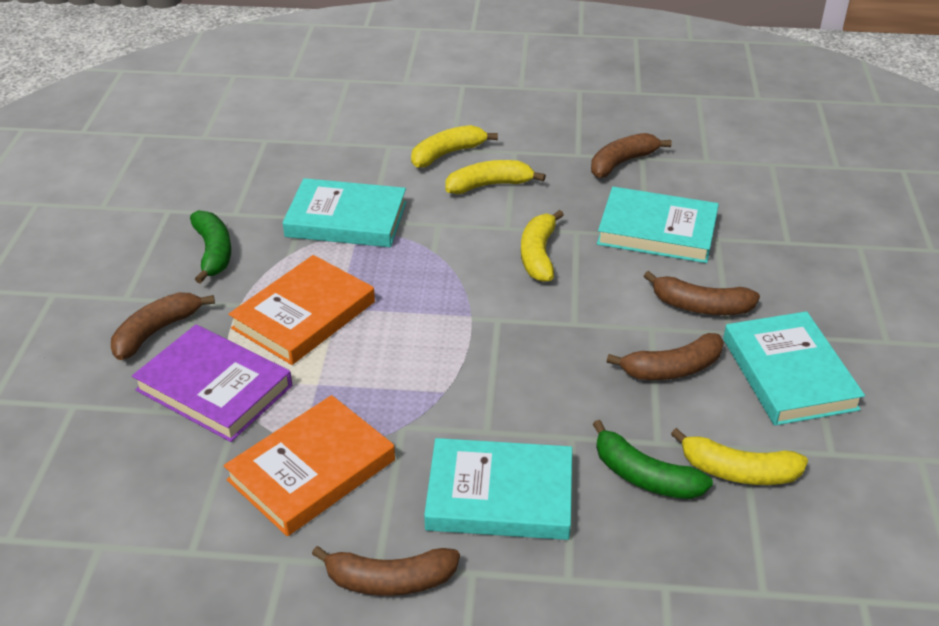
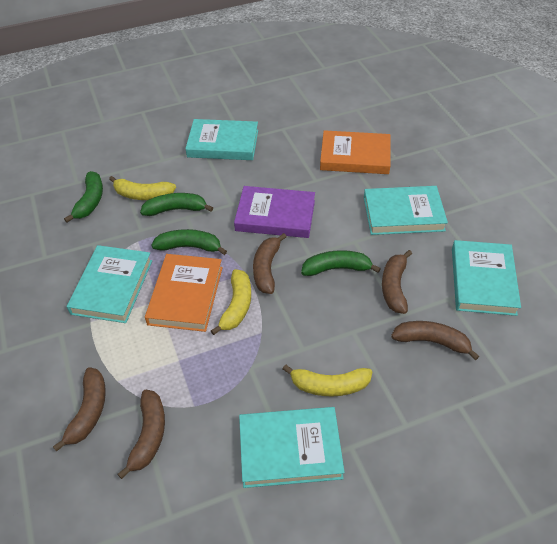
green banana: 2 -> 4
turquoise book: 4 -> 5
yellow banana: 4 -> 3

